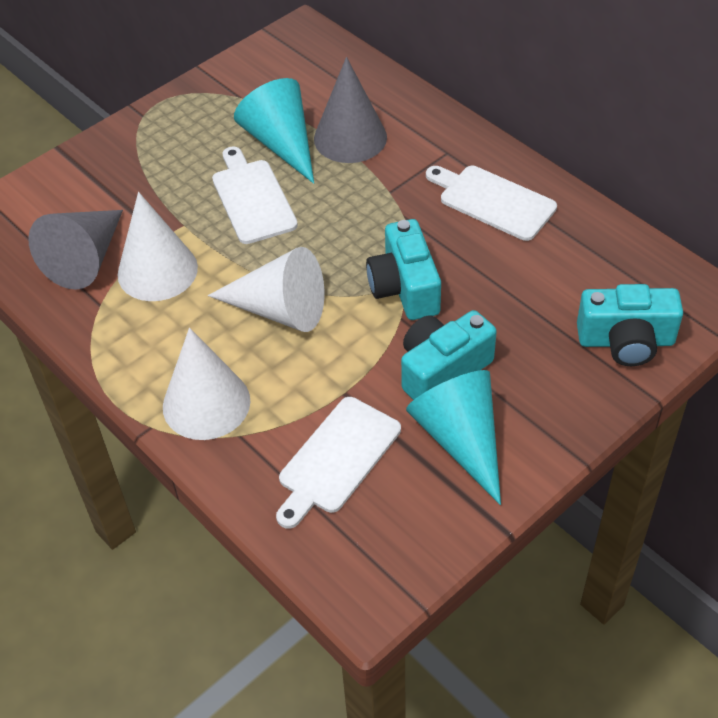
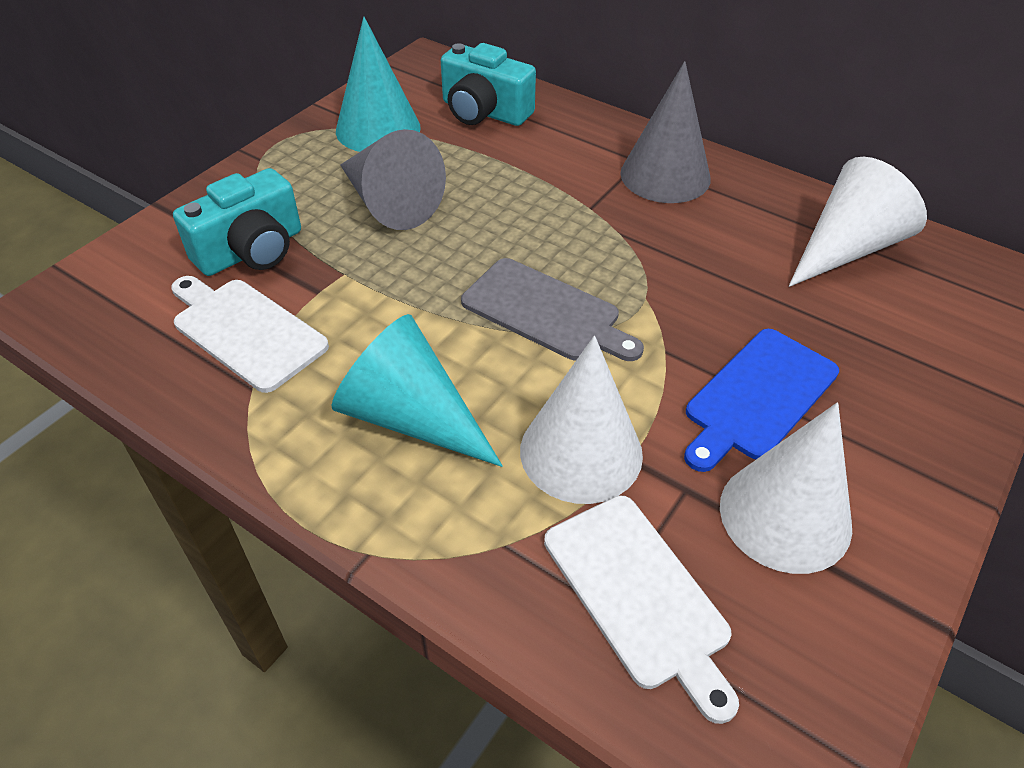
blue cutting board: 0 -> 1
grey cutting board: 0 -> 1
turquoise camera: 3 -> 2
white cutting board: 3 -> 2

